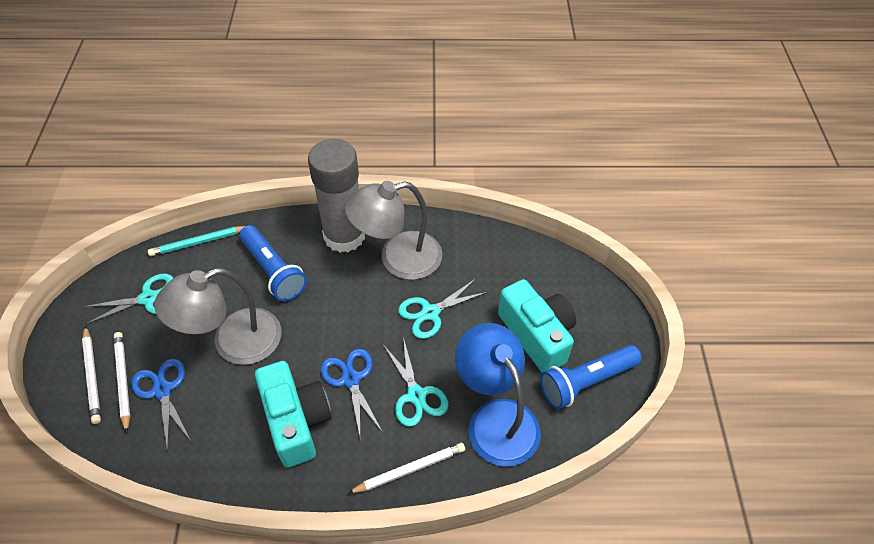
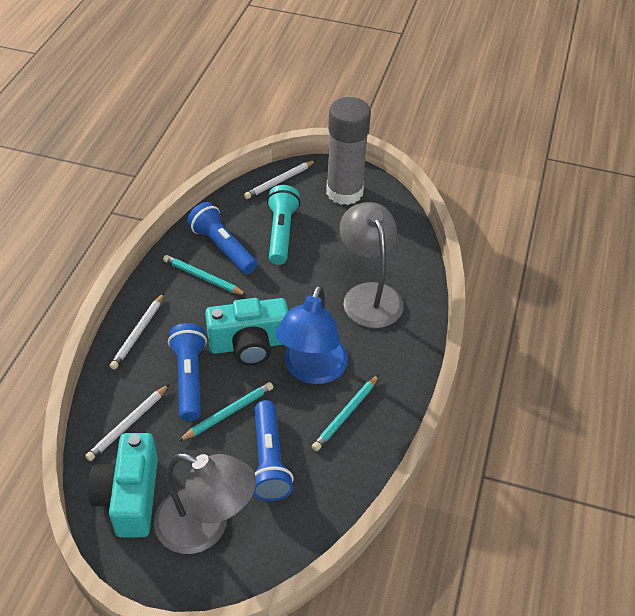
blue flashlight: 2 -> 3
blue scissors: 2 -> 0
turquoise flashlight: 0 -> 1
turquoise pencil: 1 -> 3
turquoise scissors: 3 -> 0

